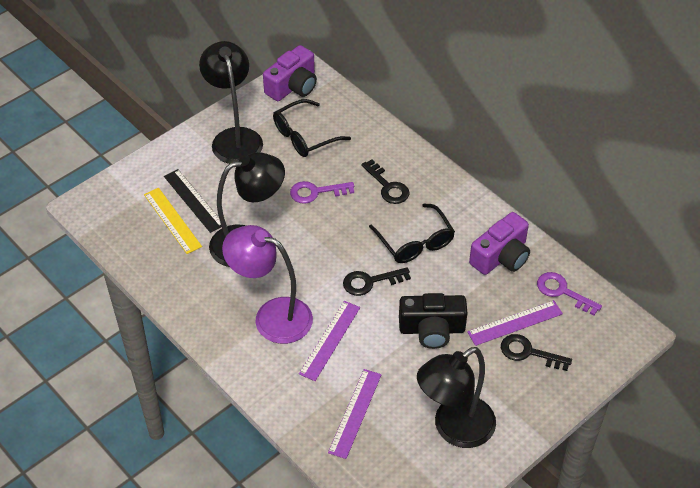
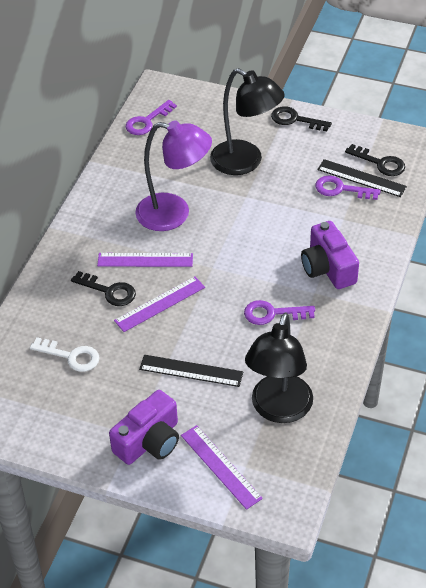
black camera: 1 -> 0
black glasses: 2 -> 0
black lamp: 3 -> 2
black ruler: 1 -> 2
purple key: 2 -> 3
white key: 0 -> 1
yellow ruler: 1 -> 0

